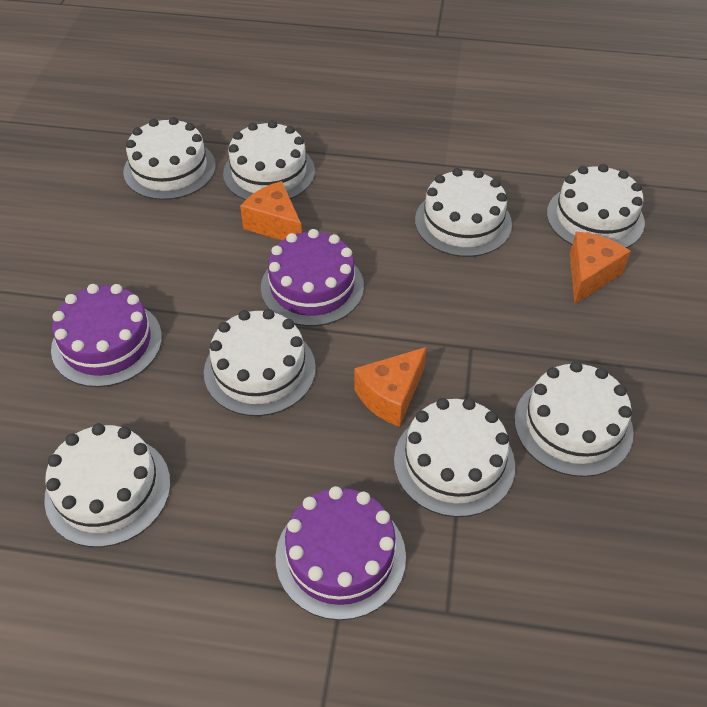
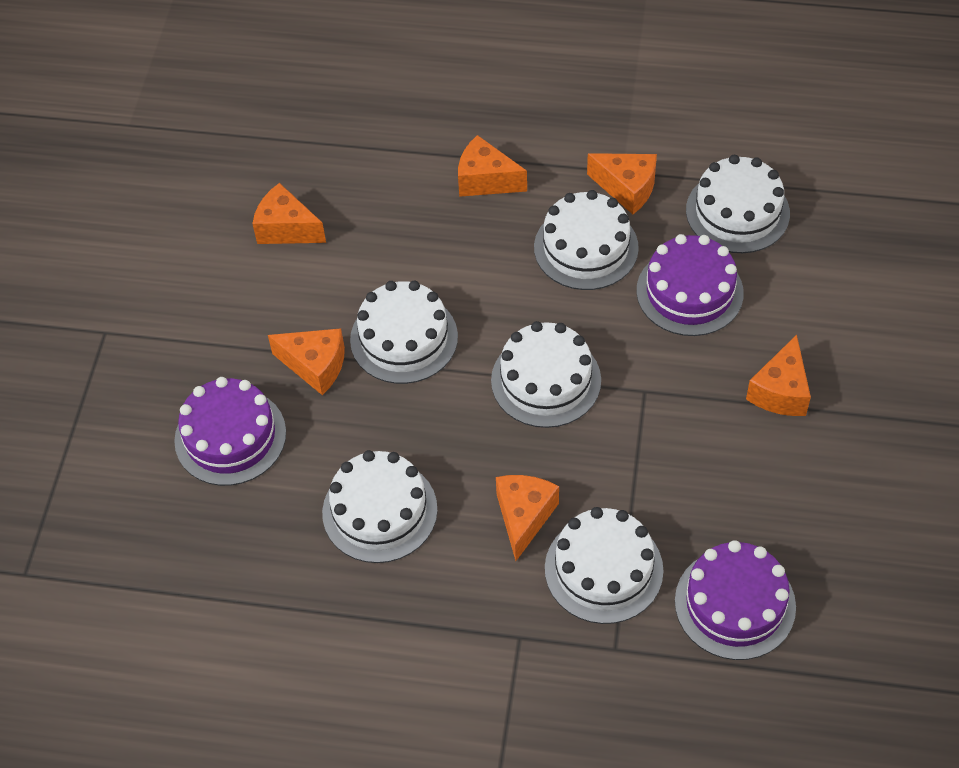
orange cheese: 3 -> 6
white cake: 8 -> 6

